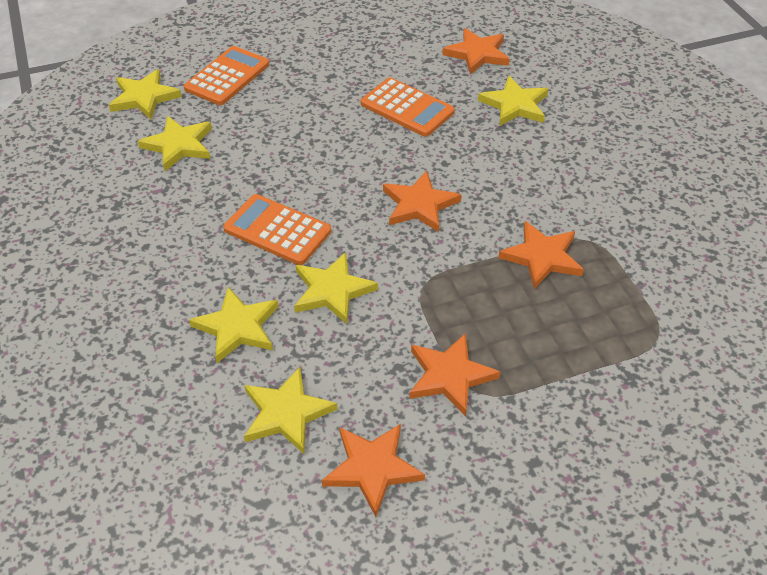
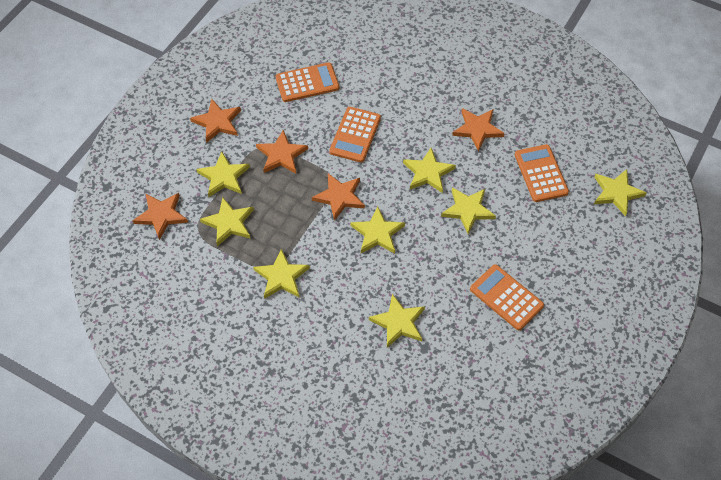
orange calculator: 3 -> 4
yellow star: 6 -> 8

